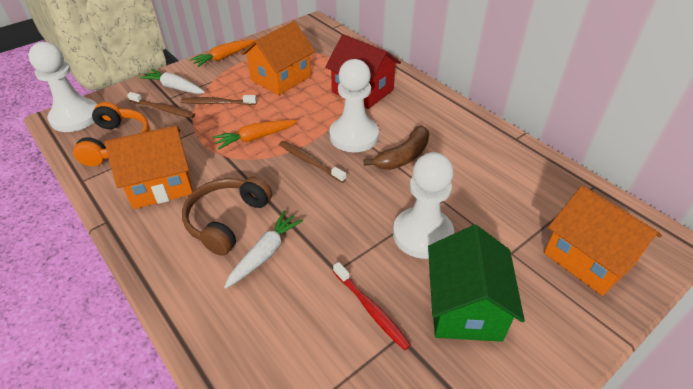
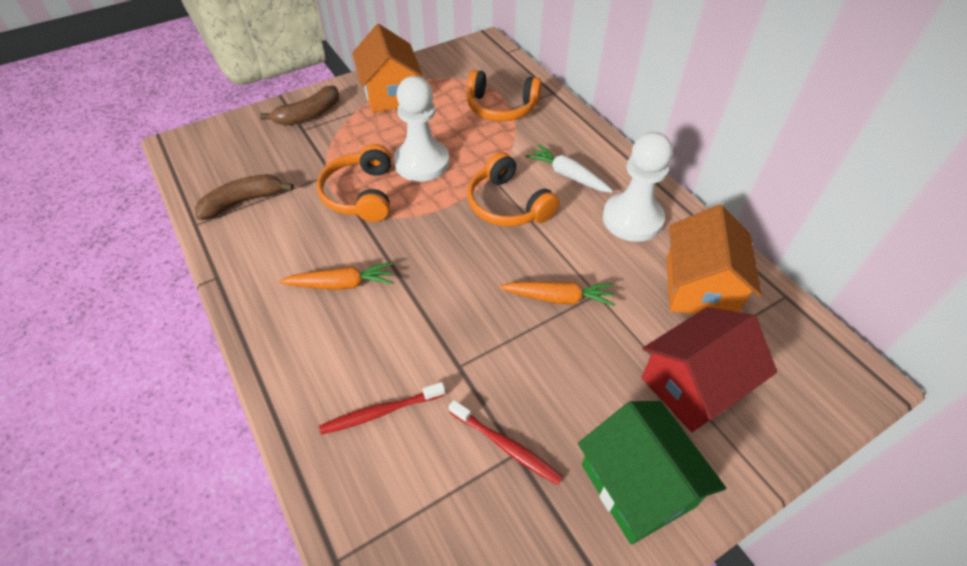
brown banana: 1 -> 2
brown headphones: 1 -> 0
brown toothbrush: 3 -> 0
orange headphones: 1 -> 3
orange house: 3 -> 2
red toothbrush: 1 -> 2
white carrot: 2 -> 1
white pawn: 3 -> 2

